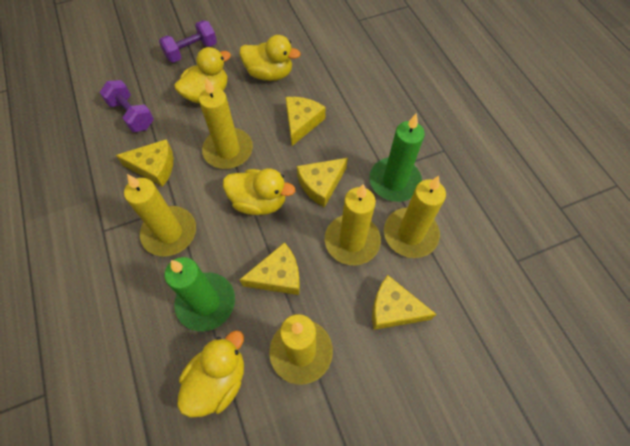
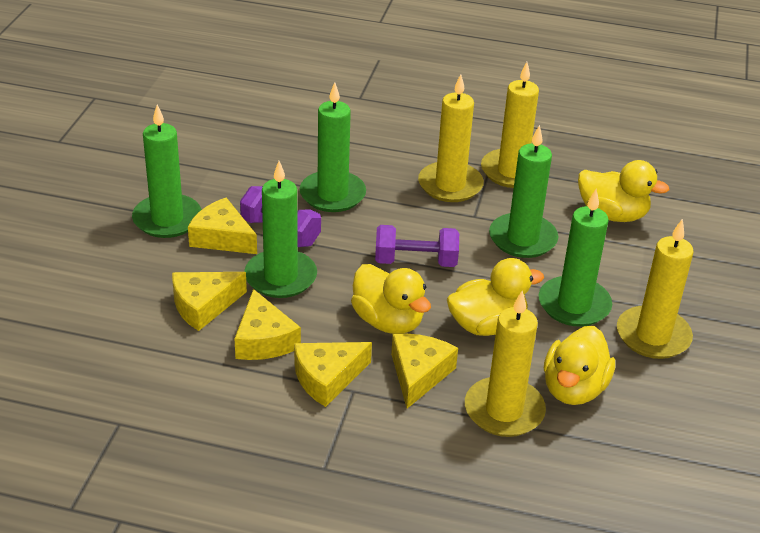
green candle: 2 -> 5
yellow candle: 5 -> 4

